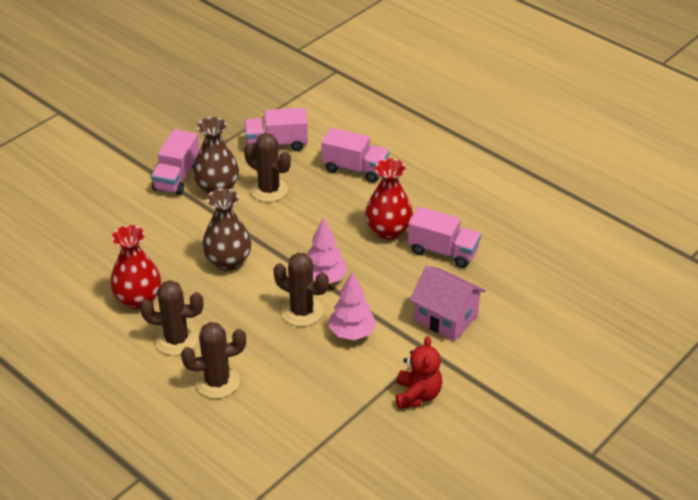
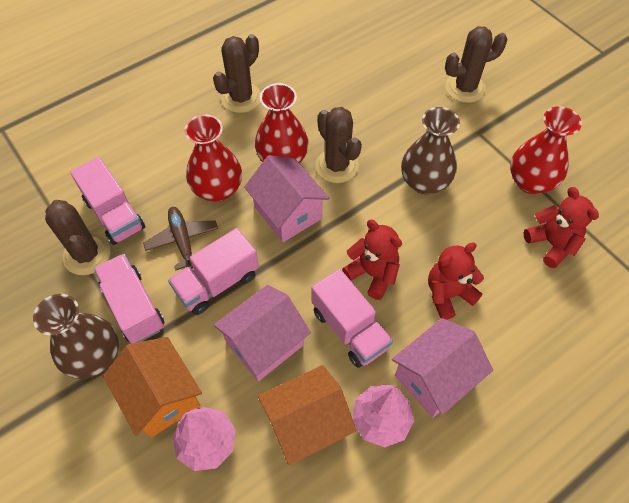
brown plane: 0 -> 1
orange house: 0 -> 2
pink house: 1 -> 3
red teddy bear: 1 -> 3
red vase: 2 -> 3

